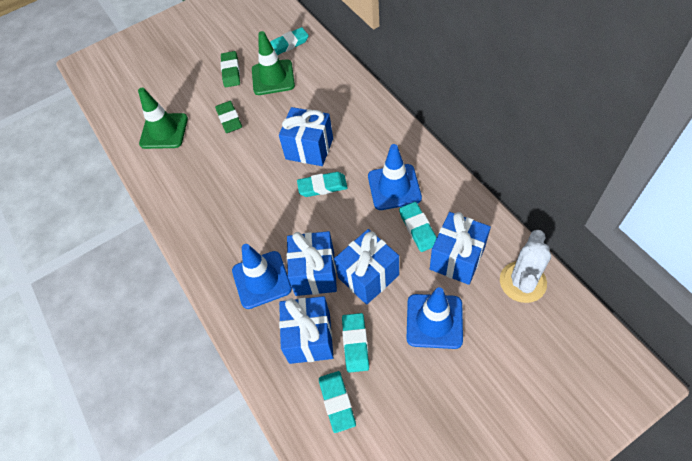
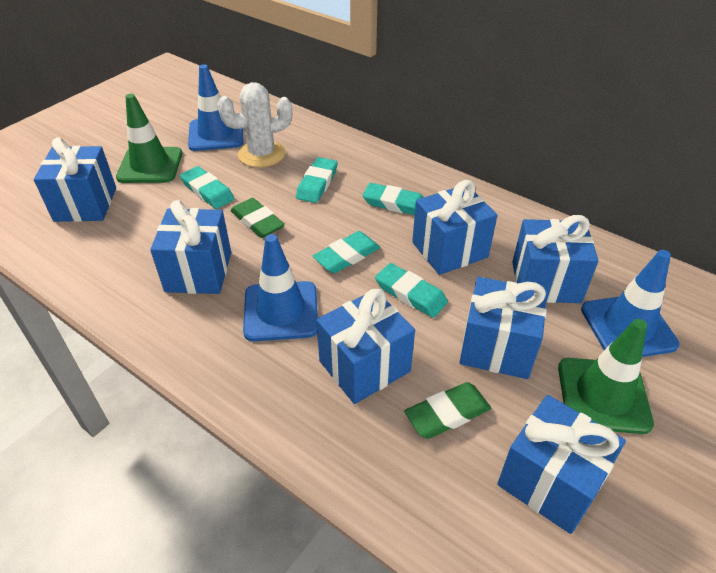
blue gift: 5 -> 7

